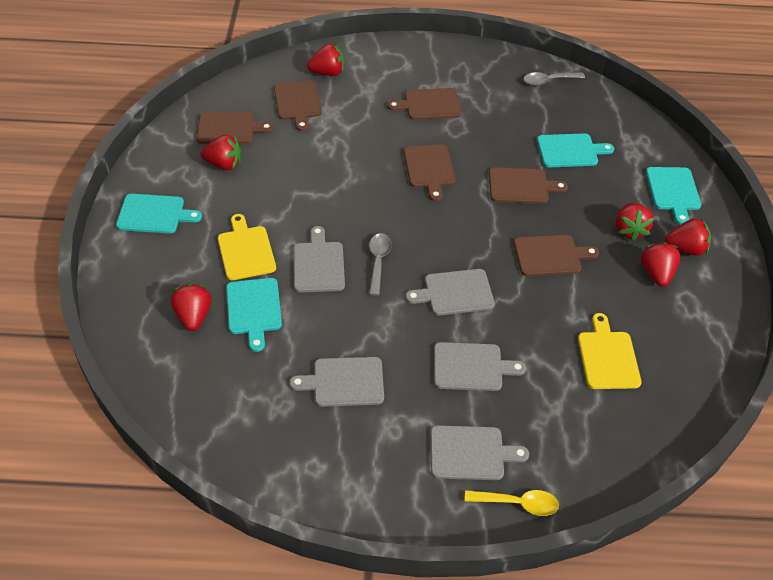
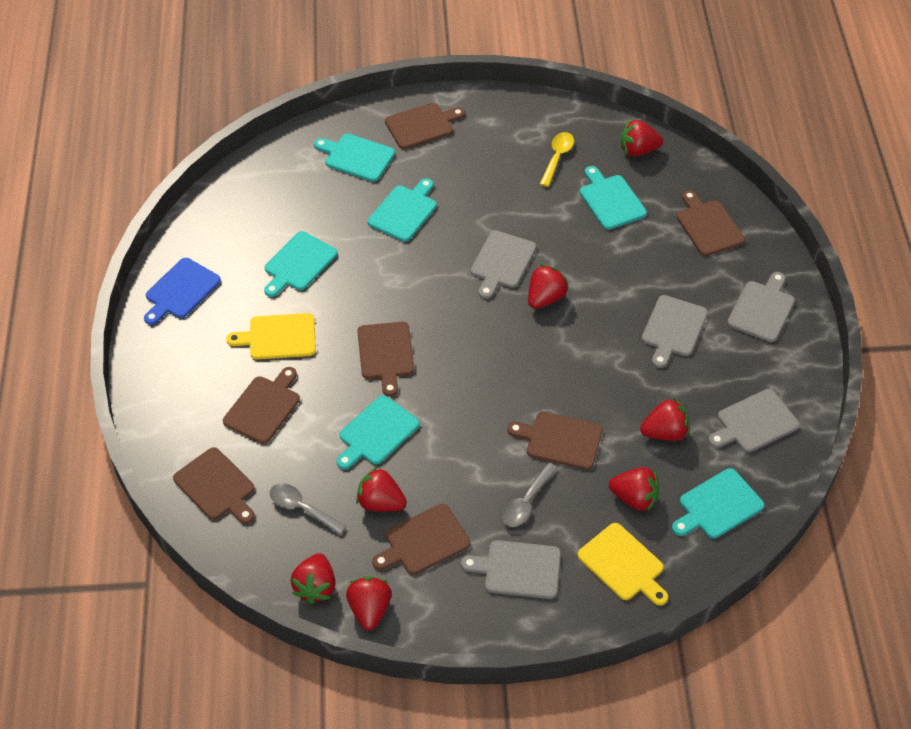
blue cutting board: 0 -> 1
brown cutting board: 6 -> 7
red strawberry: 6 -> 7
turquoise cutting board: 4 -> 6

